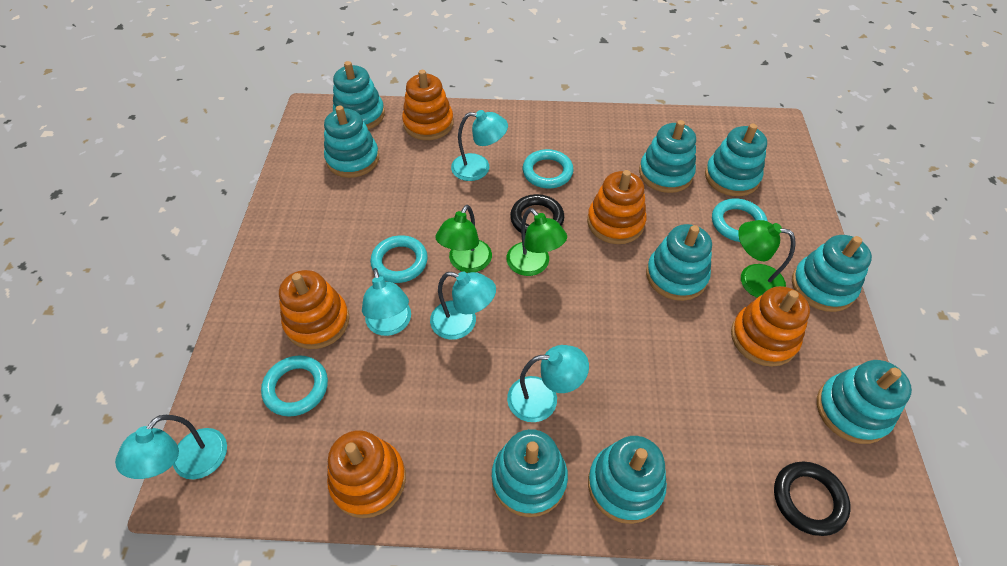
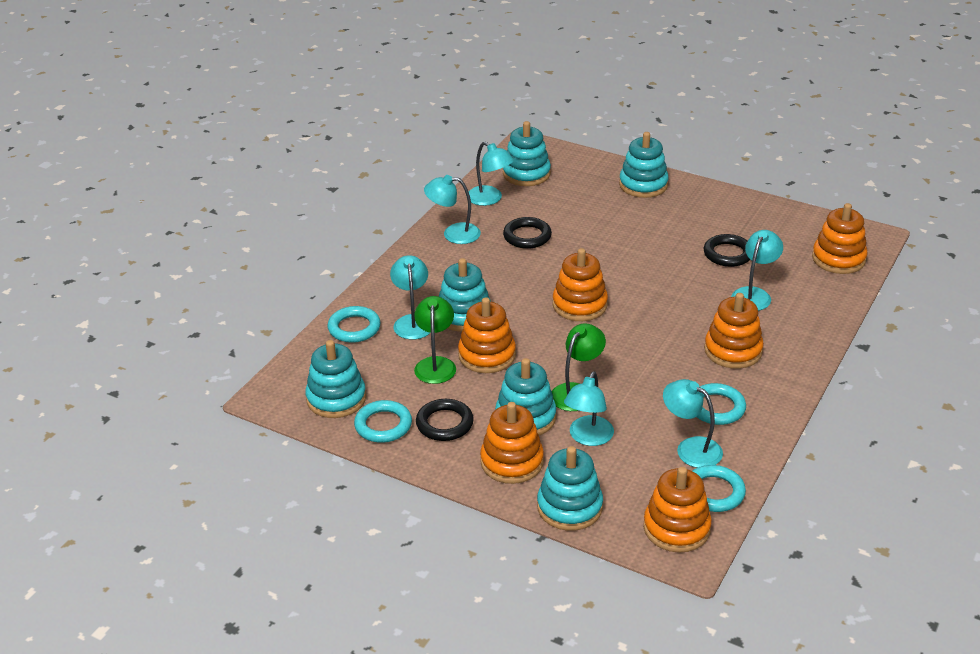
black ring: 2 -> 3
green lamp: 3 -> 2
orange stacking toy: 5 -> 6
turquoise lamp: 5 -> 6
turquoise stacking toy: 9 -> 6

